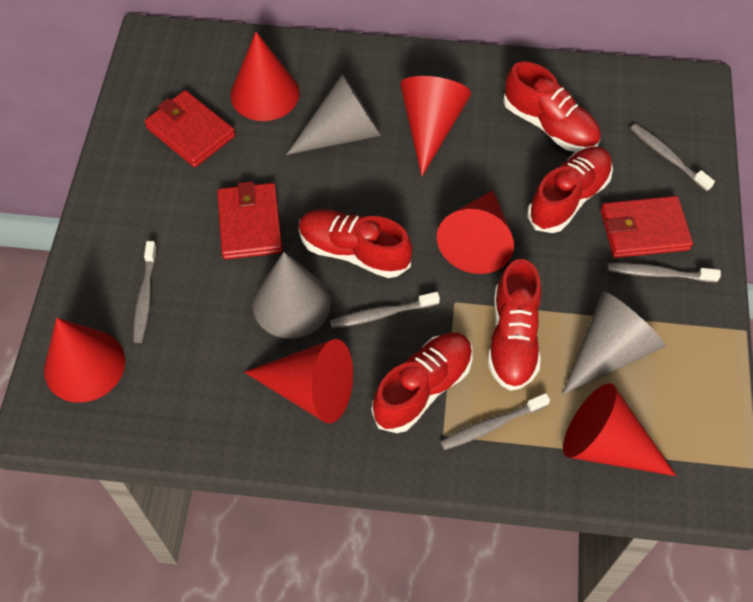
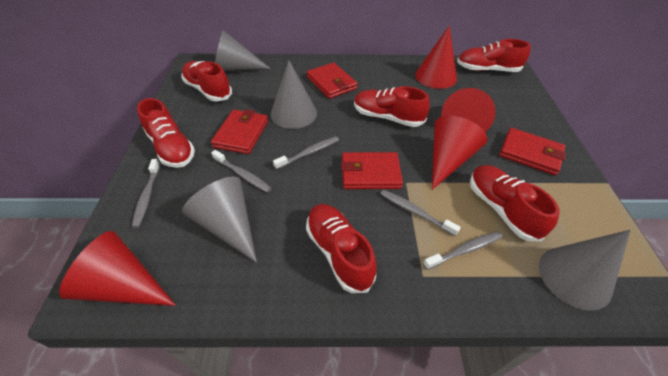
grey cone: 3 -> 4
red cone: 6 -> 4
red shoe: 5 -> 6
red wallet: 3 -> 4

